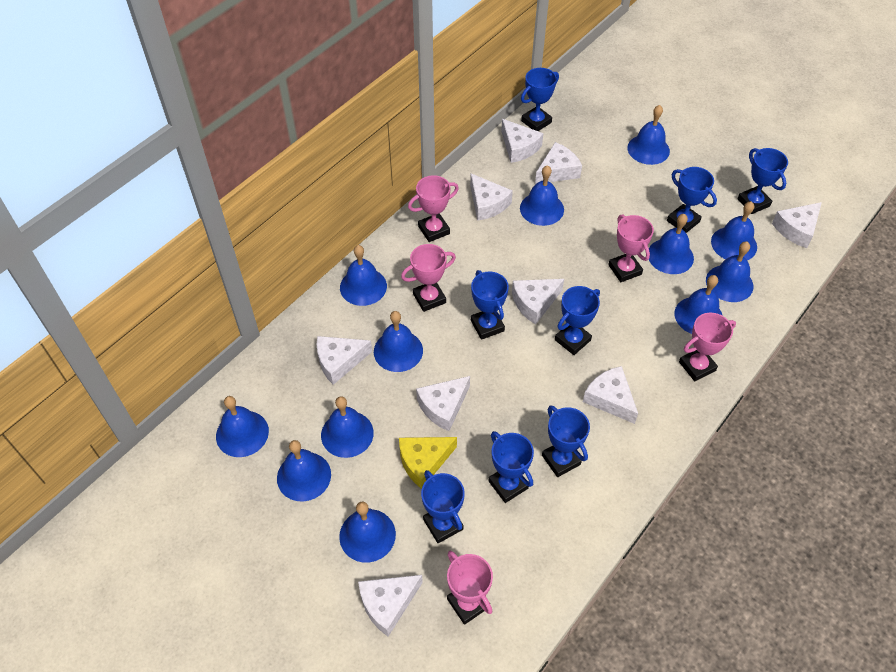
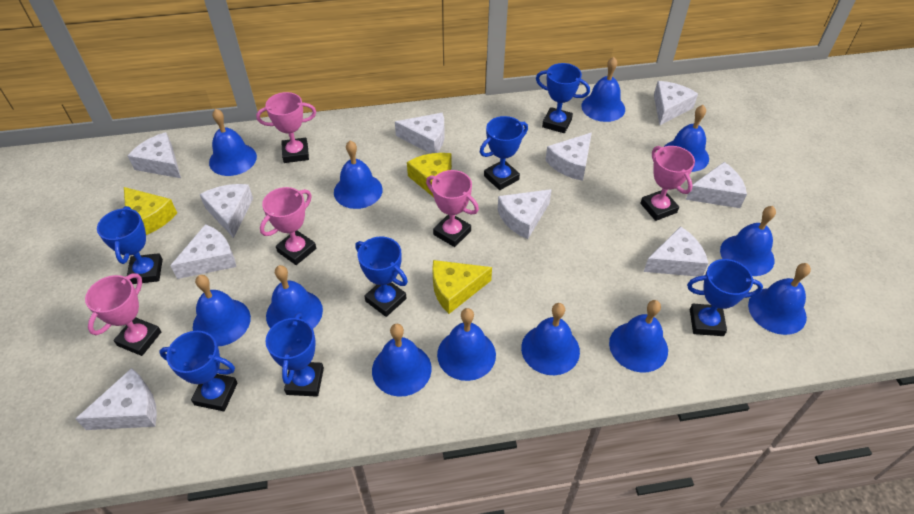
blue trophy: 8 -> 7
white cheese: 9 -> 10
yellow cheese: 1 -> 3

